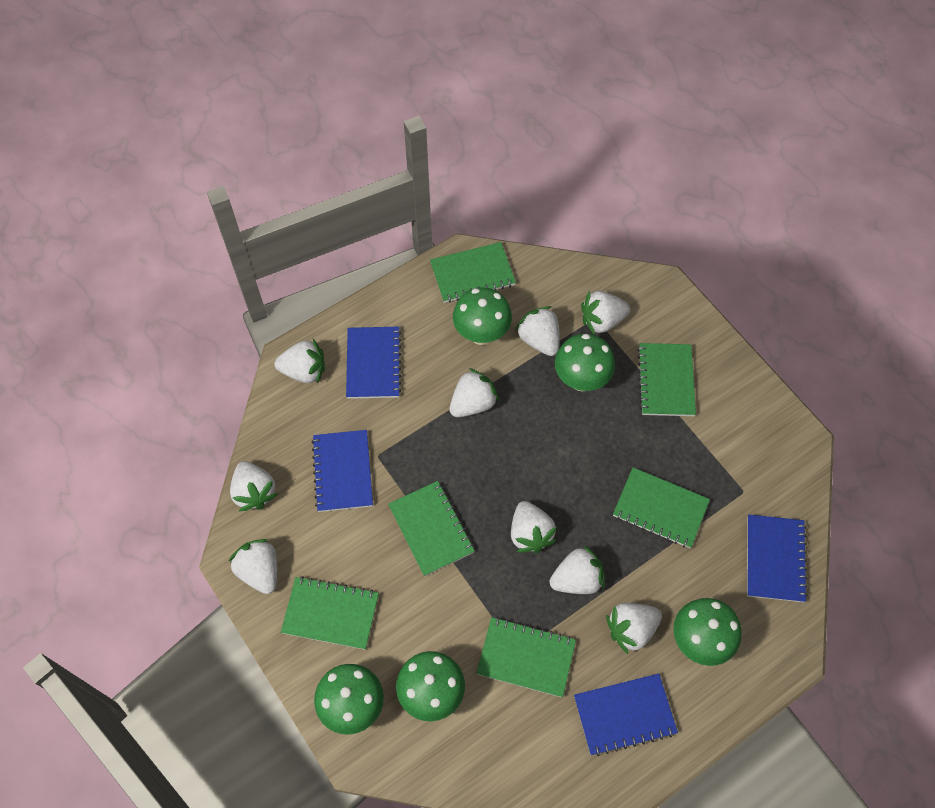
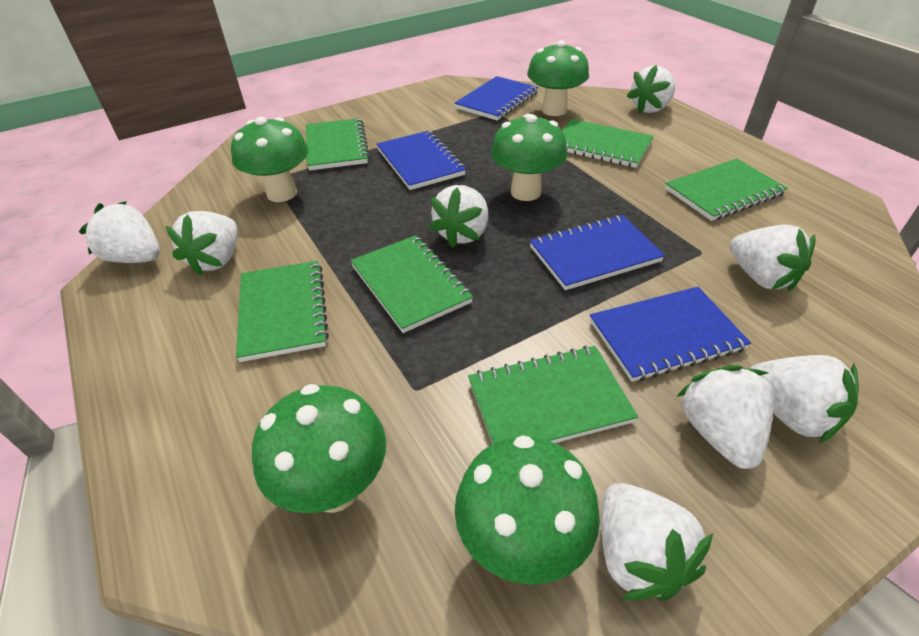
white strawberry: 9 -> 8

